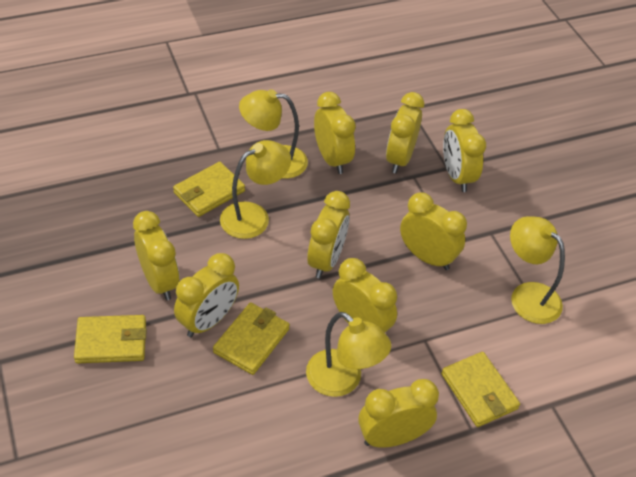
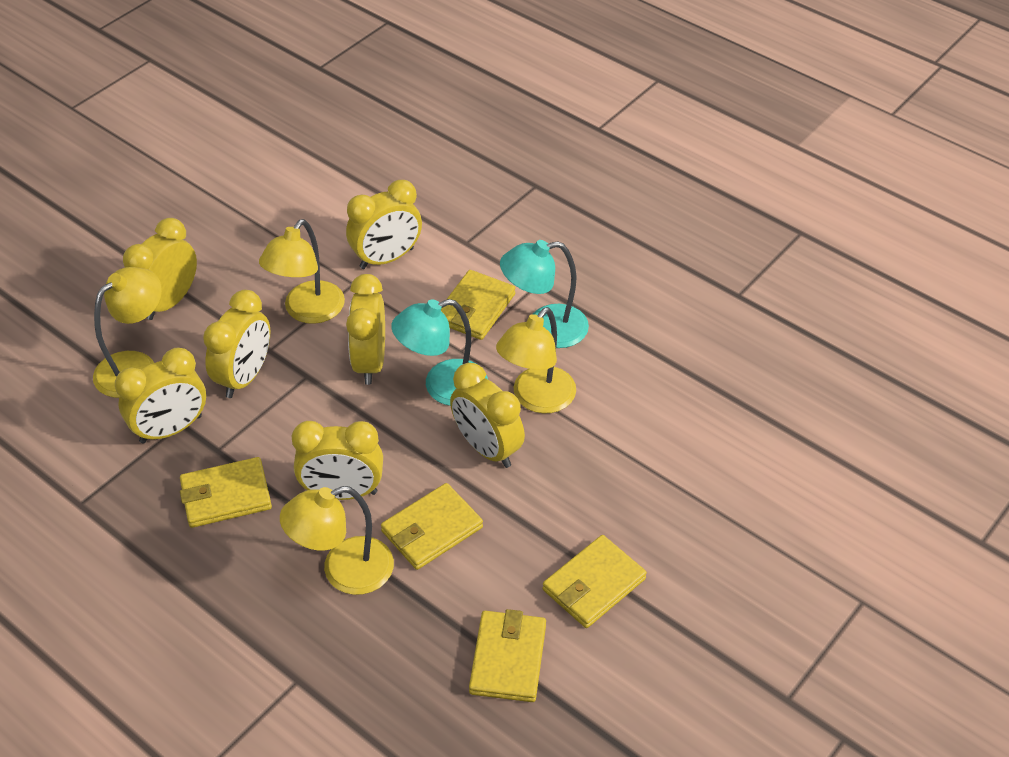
turquoise lamp: 0 -> 2
yellow clock: 9 -> 7
yellow wallet: 4 -> 5

